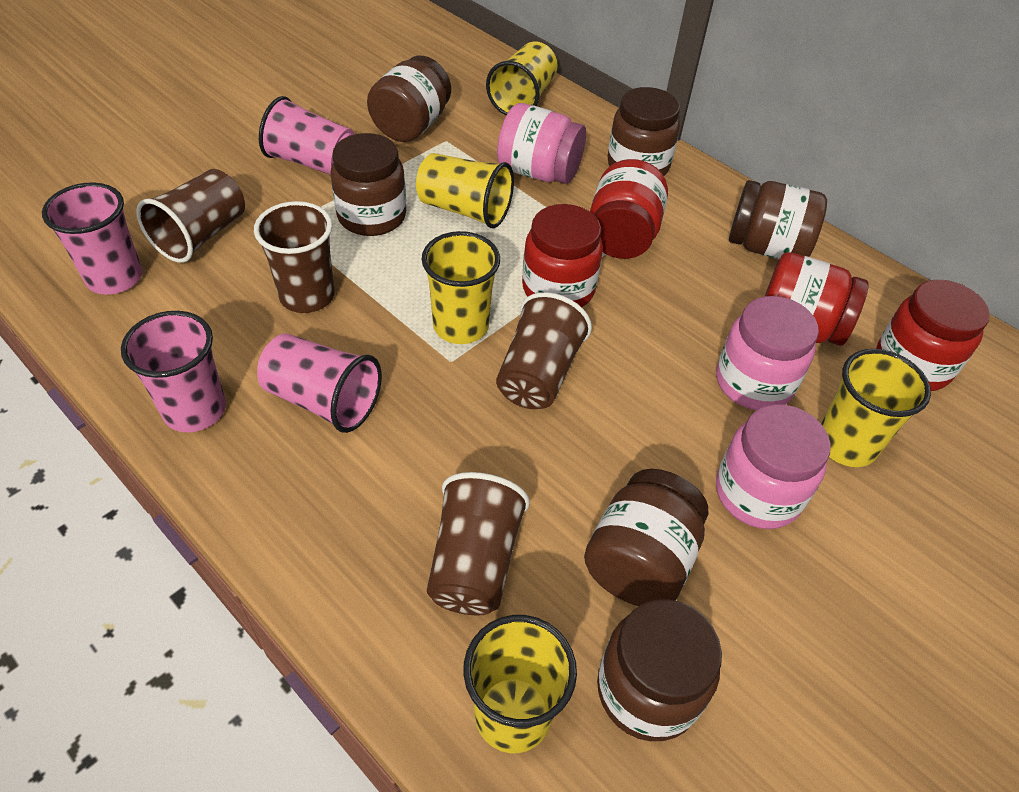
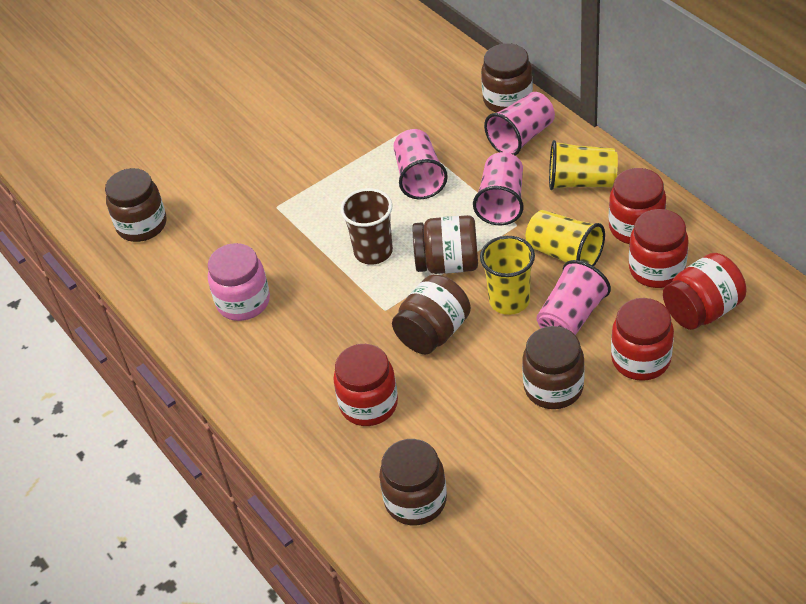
brown cup: 4 -> 1
pink jar: 3 -> 1
red jar: 4 -> 5
yellow cup: 5 -> 3

